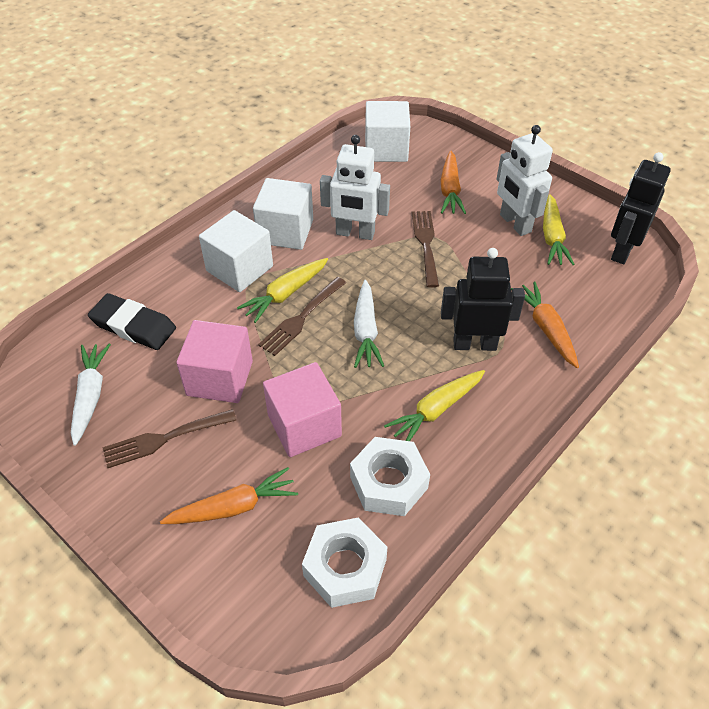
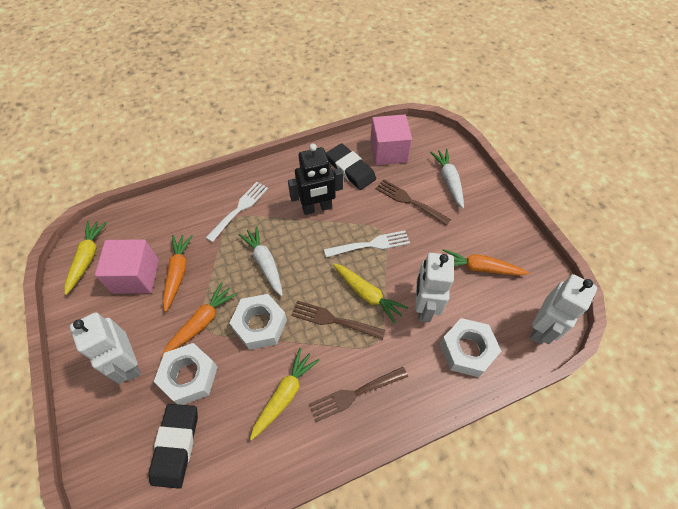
black eraser: 1 -> 2
black robot: 2 -> 1
white cube: 3 -> 0
white fork: 0 -> 2
white nut: 2 -> 3
white robot: 2 -> 3

